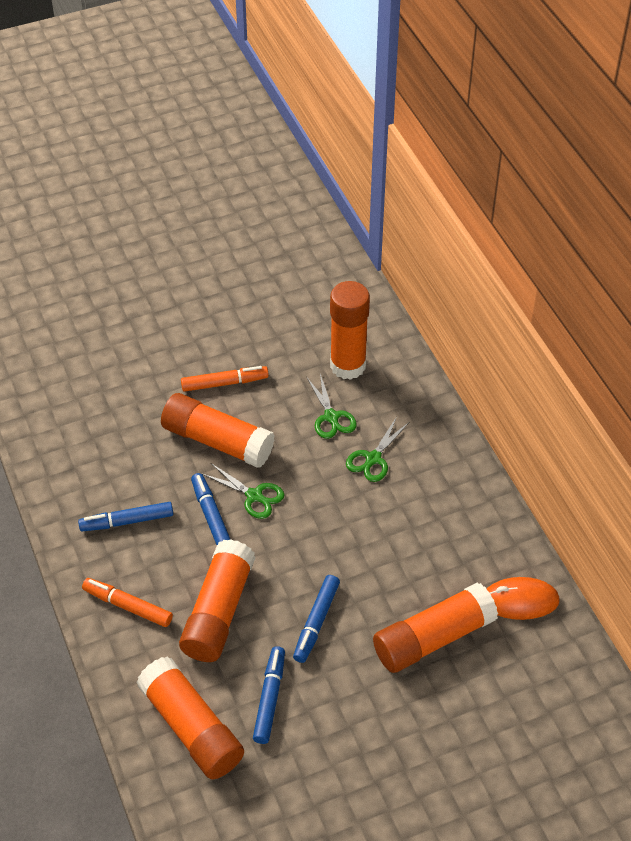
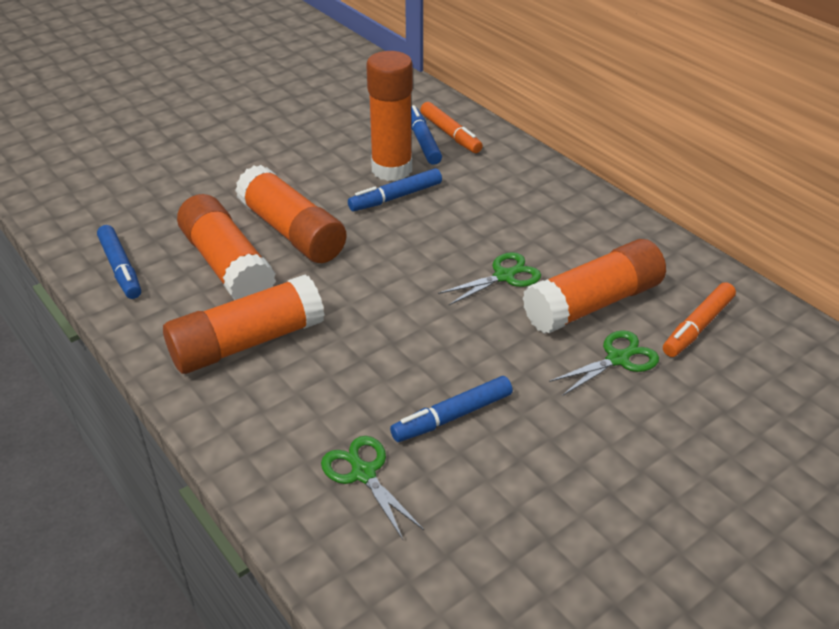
orange mouse: 1 -> 0

